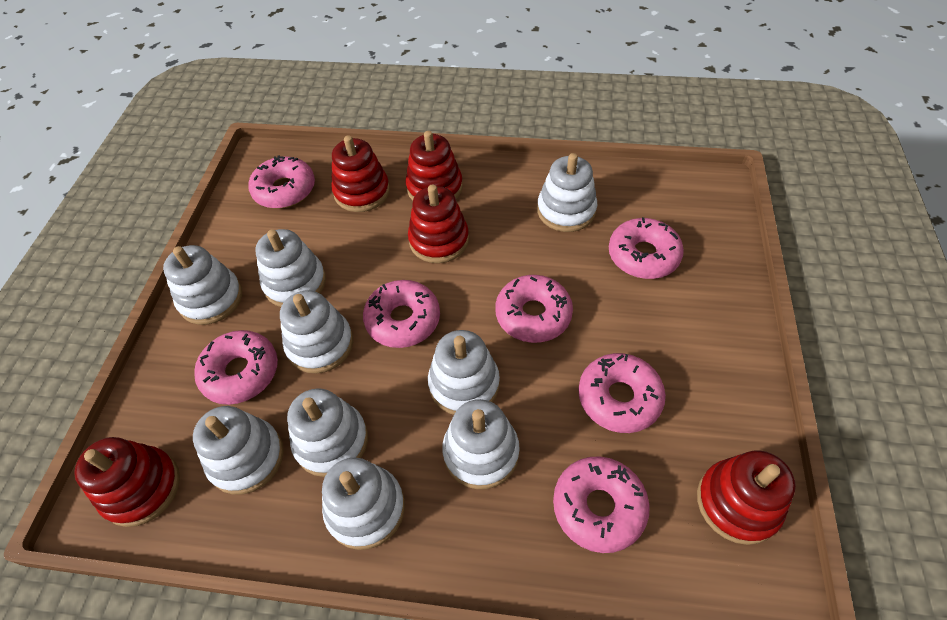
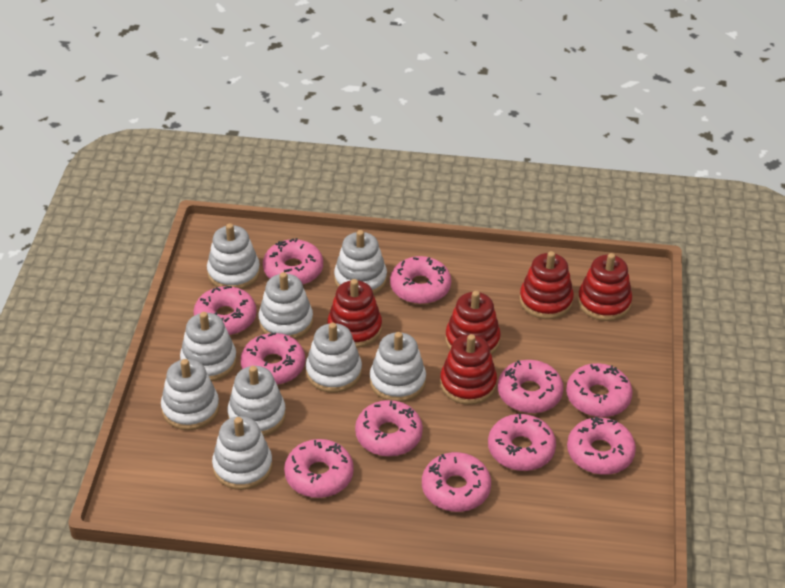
pink donut: 7 -> 11

